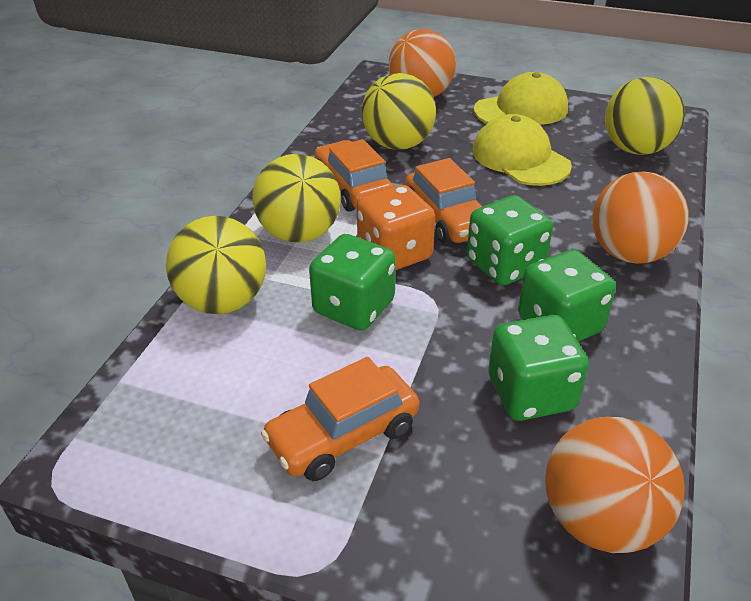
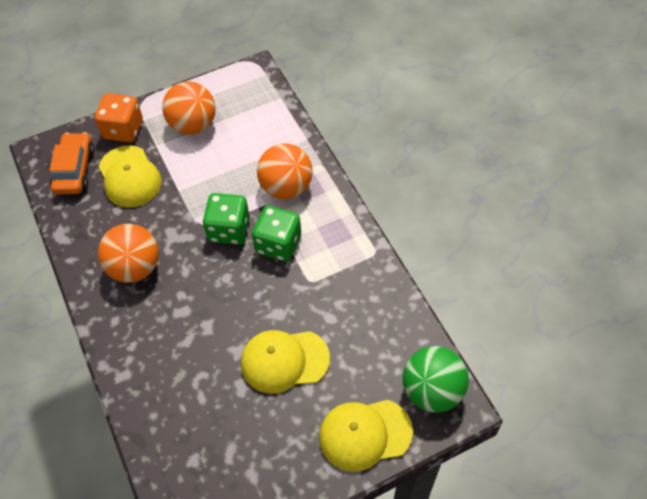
green ball: 0 -> 1
green dice: 4 -> 2
orange car: 3 -> 1
yellow ball: 4 -> 0
yellow cap: 2 -> 3

